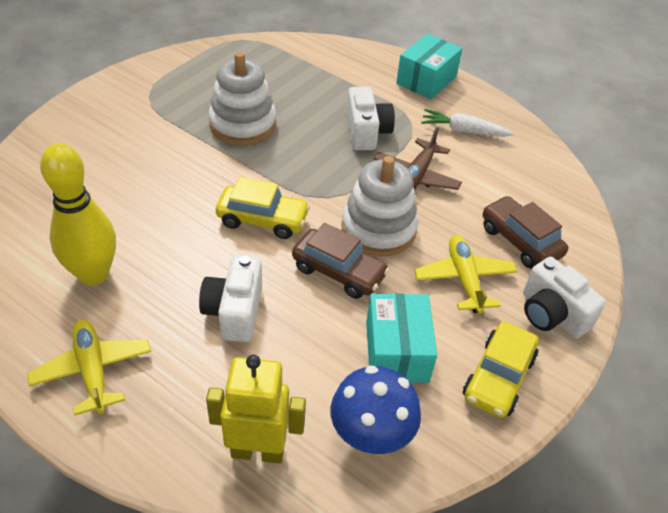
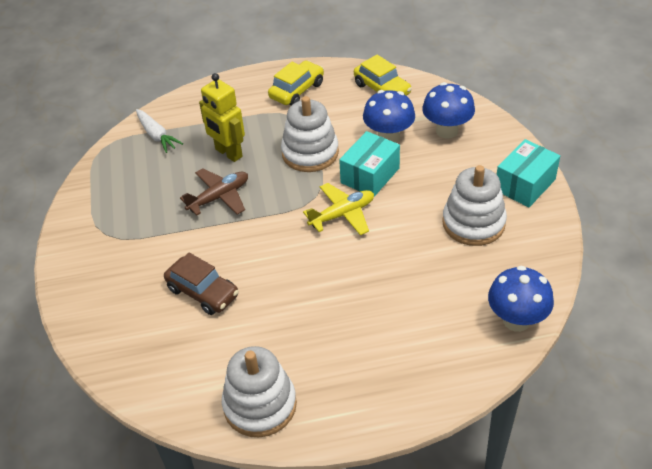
blue mushroom: 1 -> 3
brown car: 2 -> 1
white camera: 3 -> 0
white stacking toy: 2 -> 3
yellow bowling pin: 1 -> 0
yellow plane: 2 -> 1

